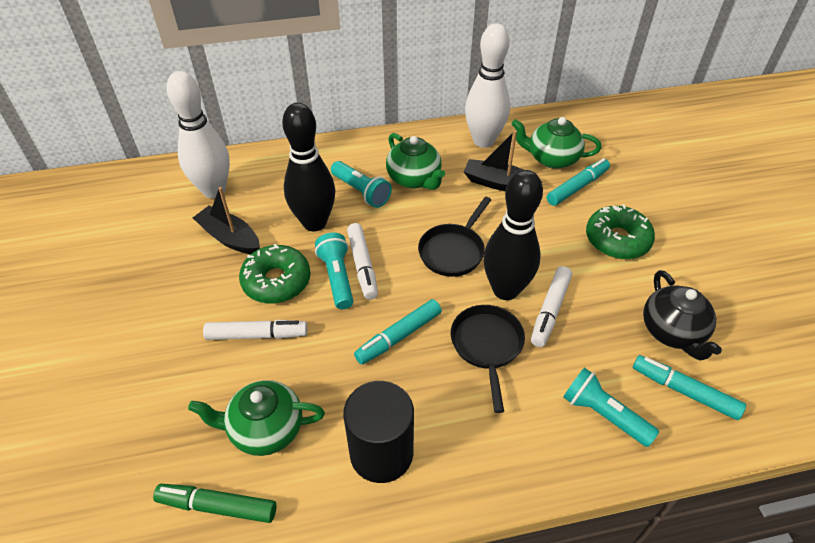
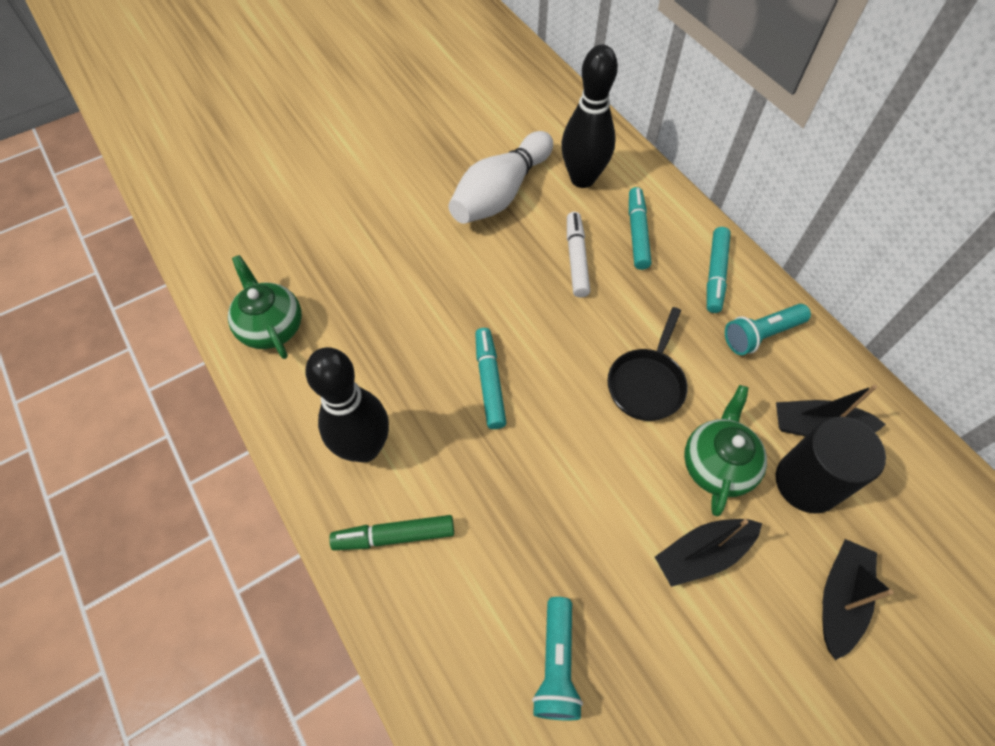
black boat: 2 -> 3
black pan: 2 -> 1
black teapot: 1 -> 0
green donut: 2 -> 0
green teapot: 3 -> 2
turquoise flashlight: 3 -> 2
white bowling pin: 2 -> 1
white marker: 3 -> 1

